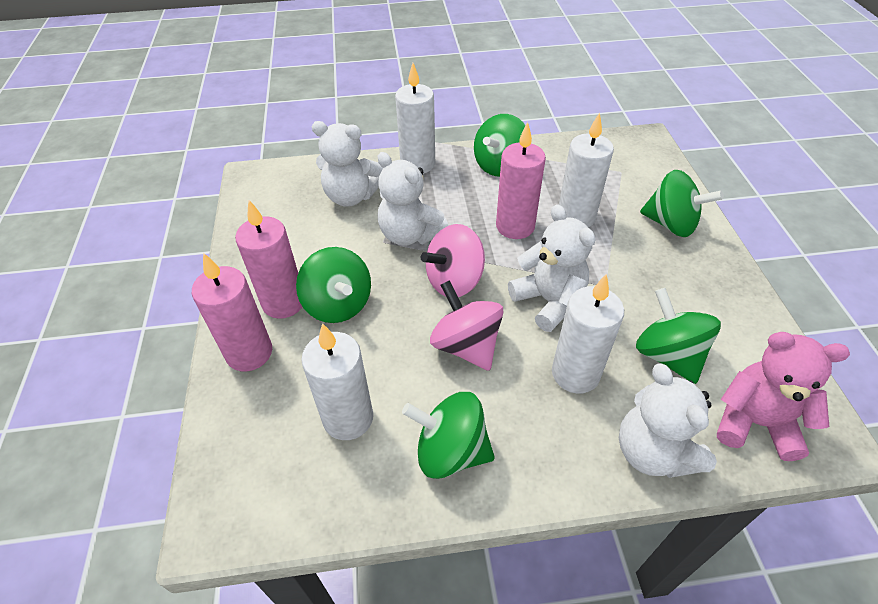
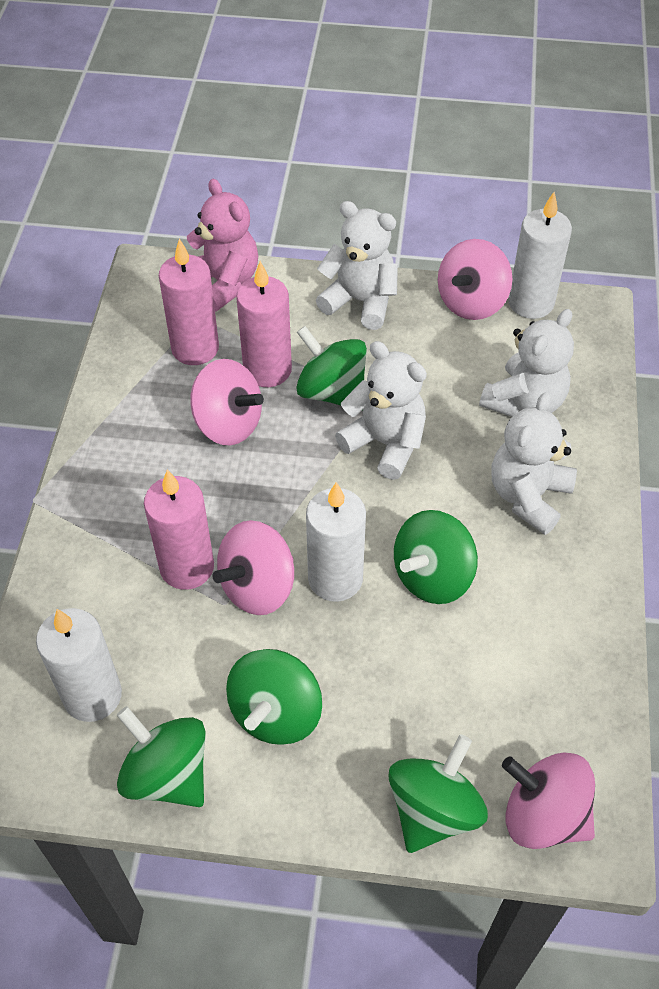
pink spinning top: 2 -> 4
white candle: 4 -> 3

